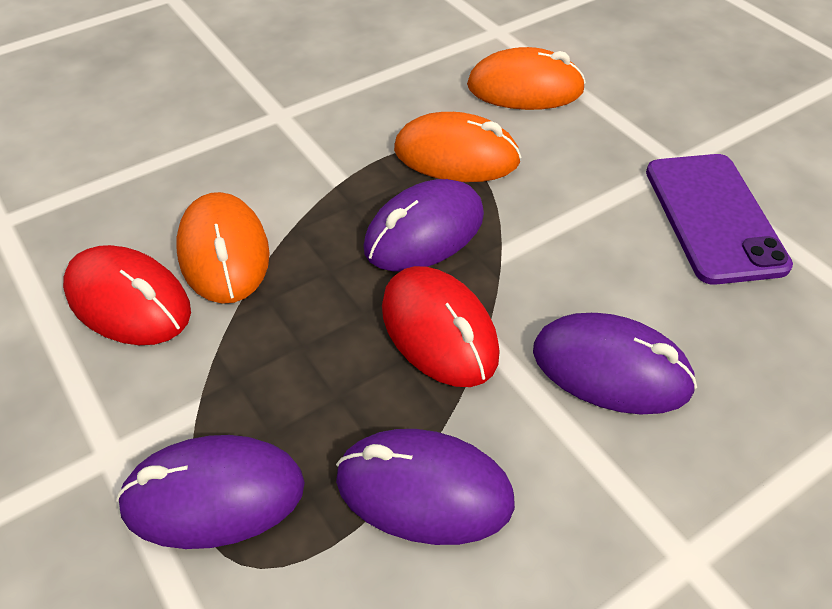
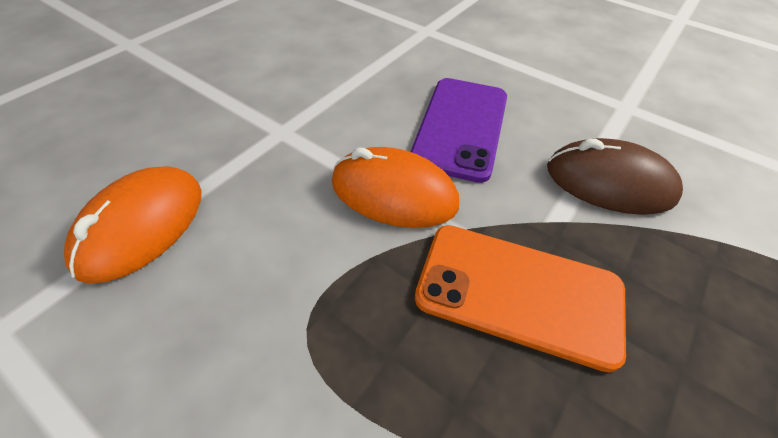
brown mouse: 0 -> 1
orange mouse: 3 -> 2
orange phone: 0 -> 1
purple mouse: 4 -> 0
red mouse: 2 -> 0

